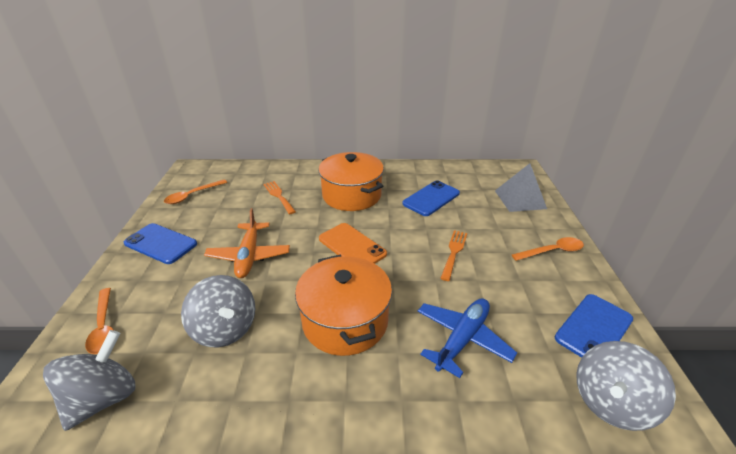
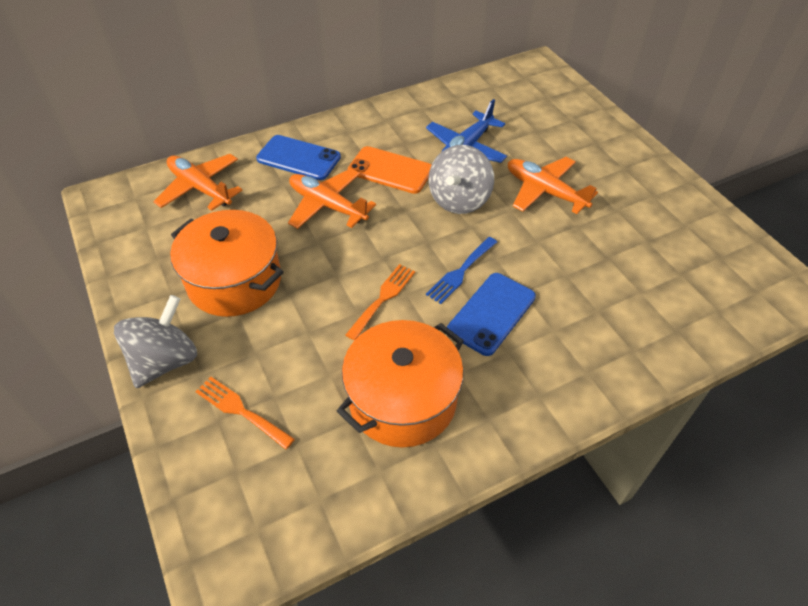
blue fork: 0 -> 1
blue phone: 3 -> 2
grey pyramid: 1 -> 0
grey spinning top: 3 -> 2
orange plane: 1 -> 3
orange spoon: 3 -> 0

